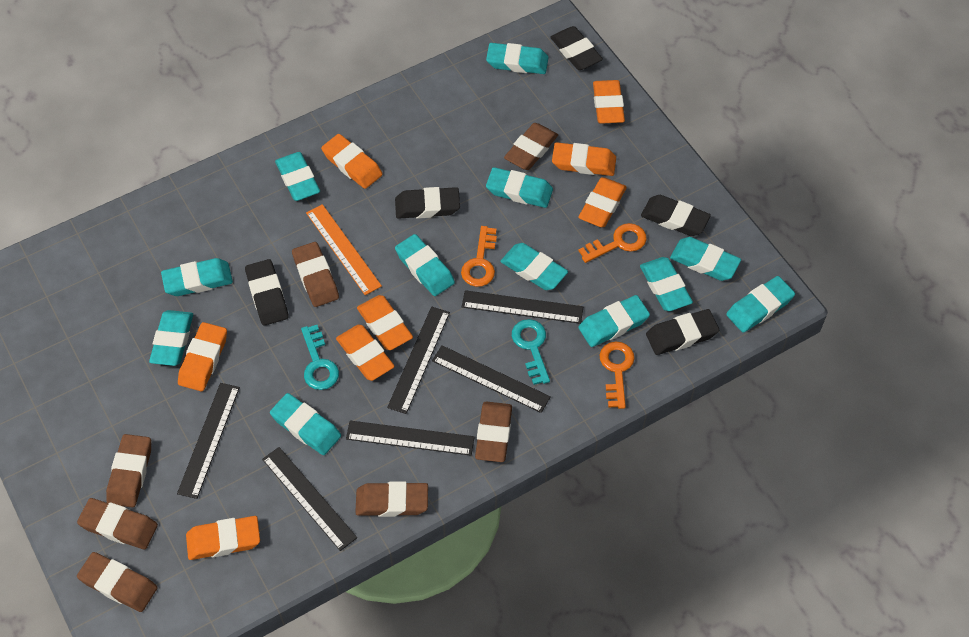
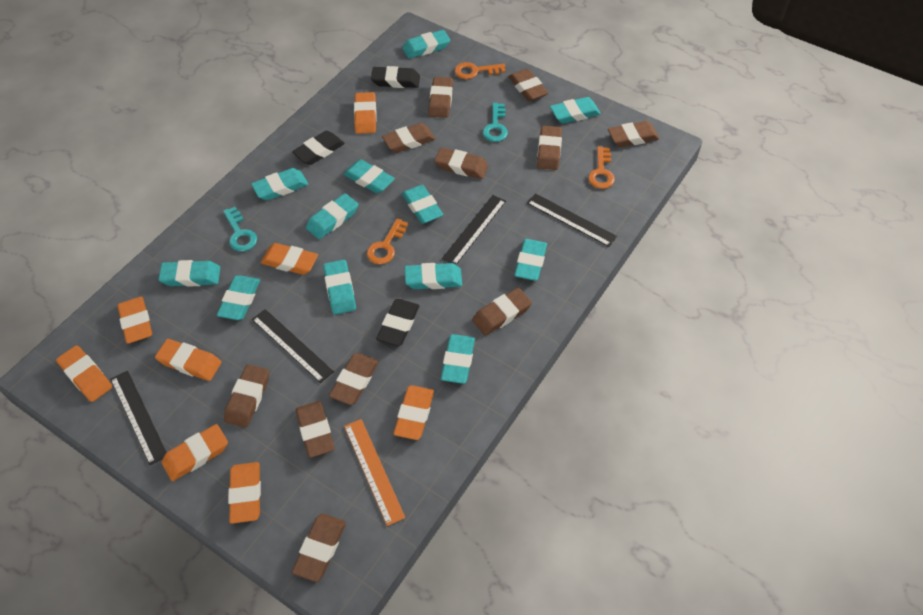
black eraser: 5 -> 3
black ruler: 6 -> 4
brown eraser: 7 -> 11

